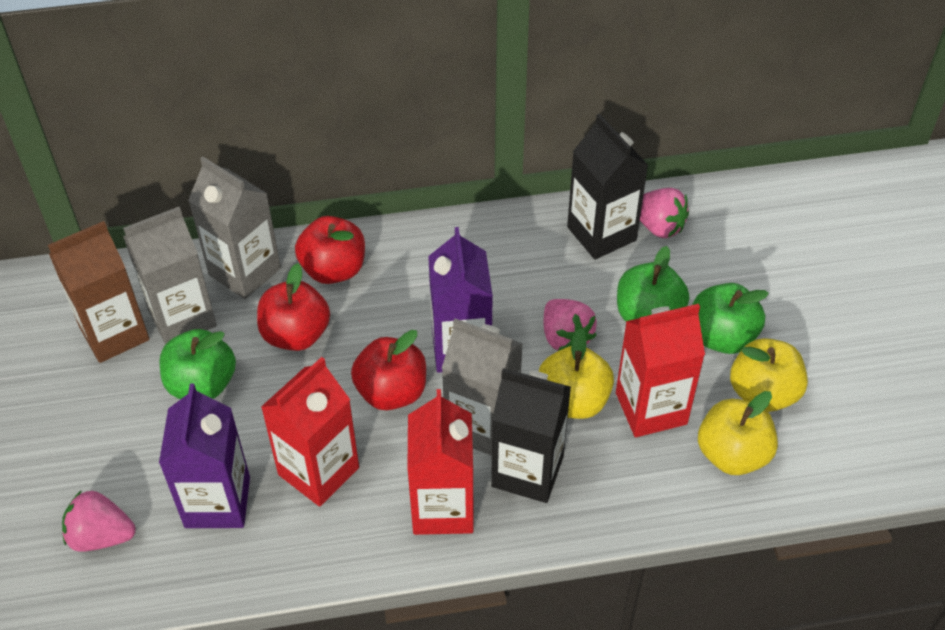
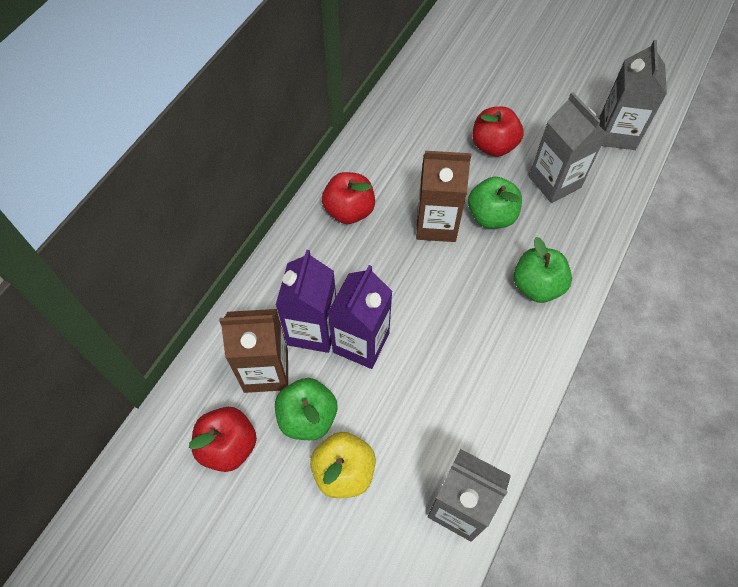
black carton: 2 -> 0
brown carton: 1 -> 2
pink strawberry: 3 -> 0
red carton: 3 -> 0
yellow apple: 3 -> 1

